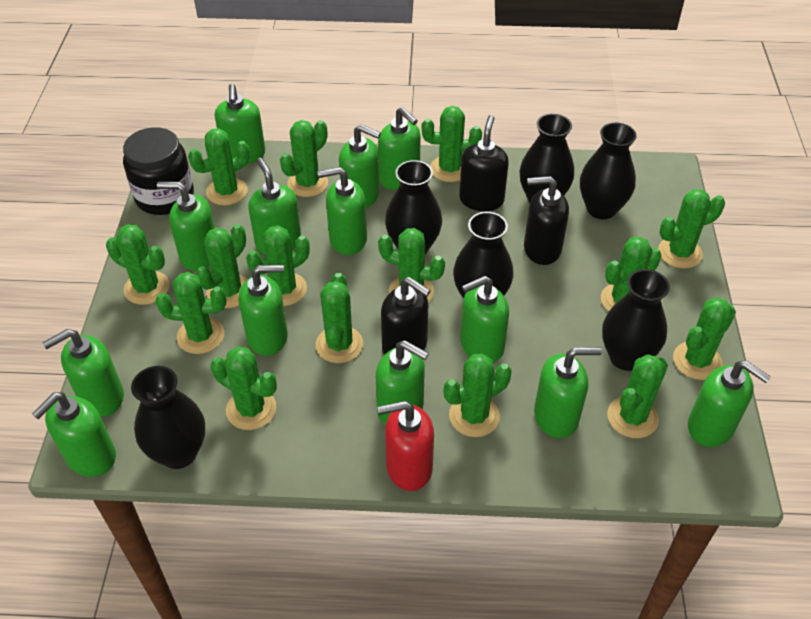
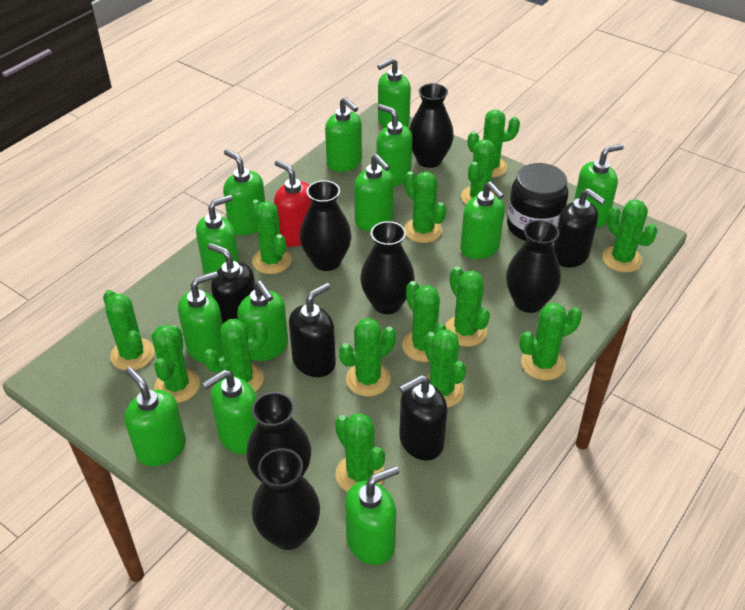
black soap dispenser: 3 -> 4
green cactus: 15 -> 14

